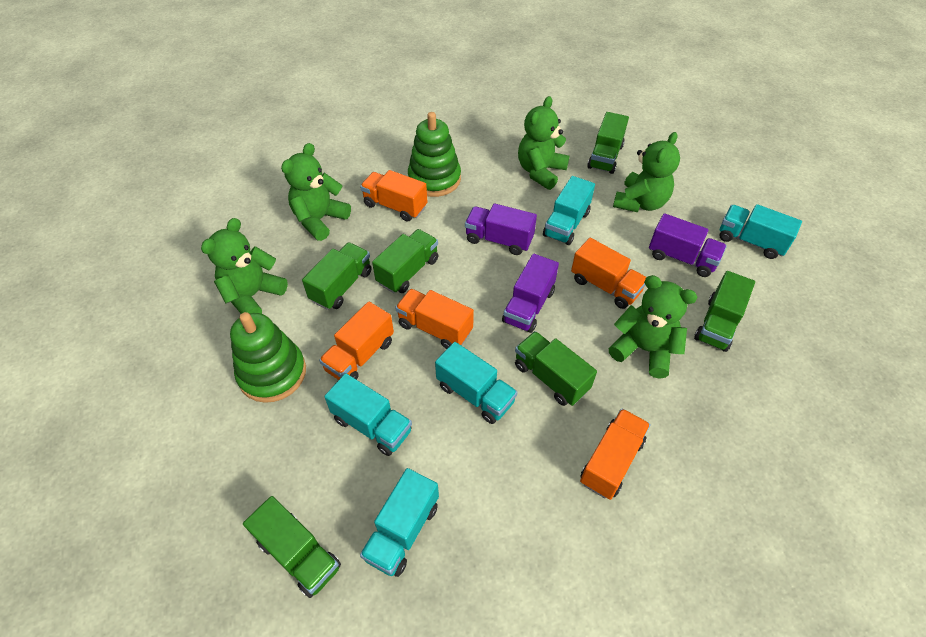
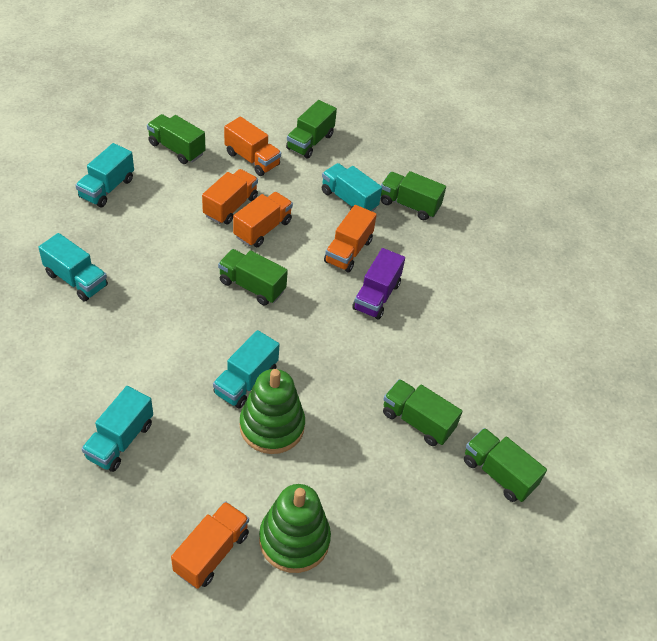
green teddy bear: 5 -> 0
purple truck: 3 -> 1

